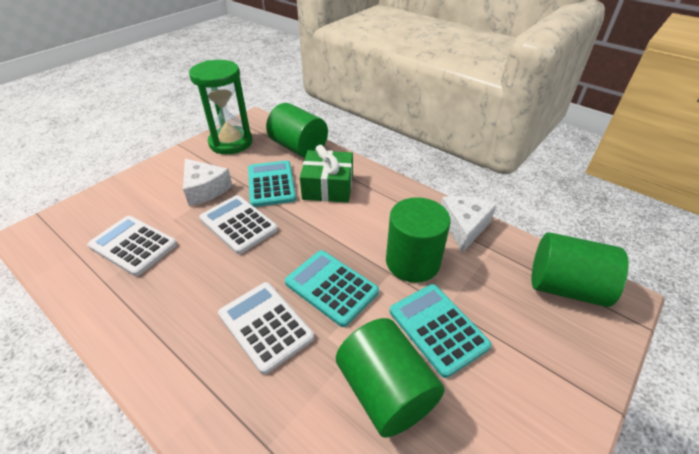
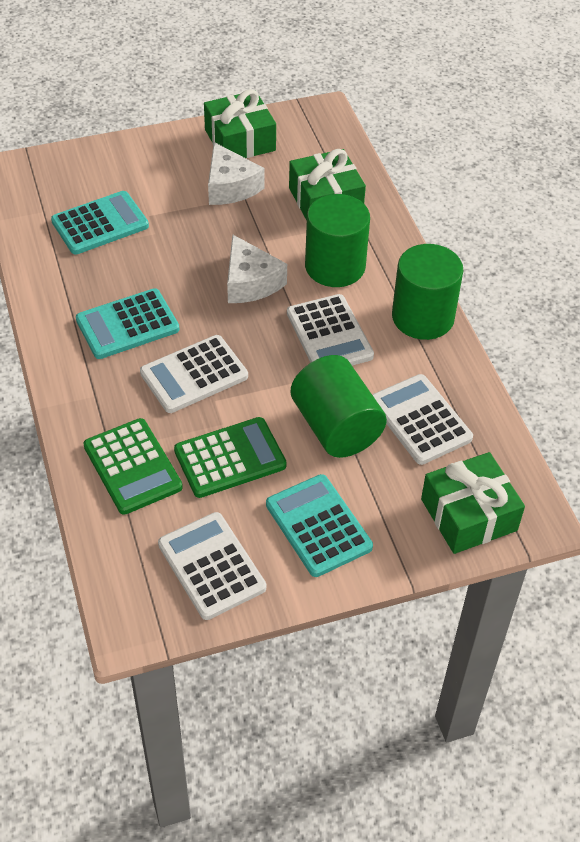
green calculator: 0 -> 2
green cylinder: 4 -> 3
green gift: 1 -> 3
green hourglass: 1 -> 0
white calculator: 3 -> 4

